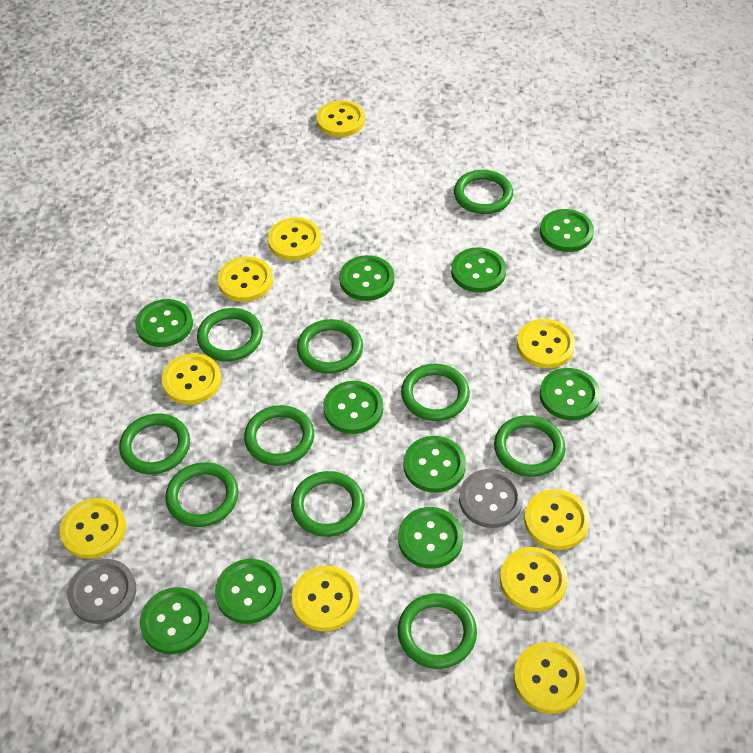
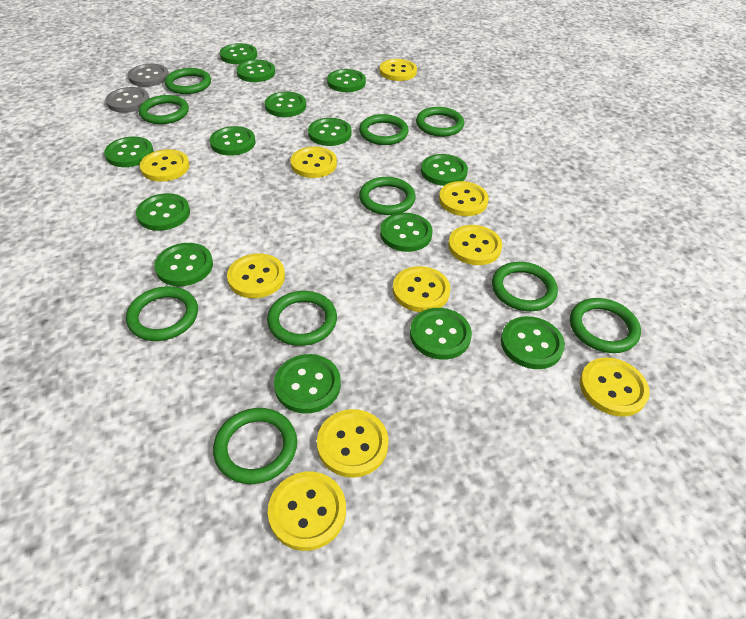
green button: 10 -> 14

